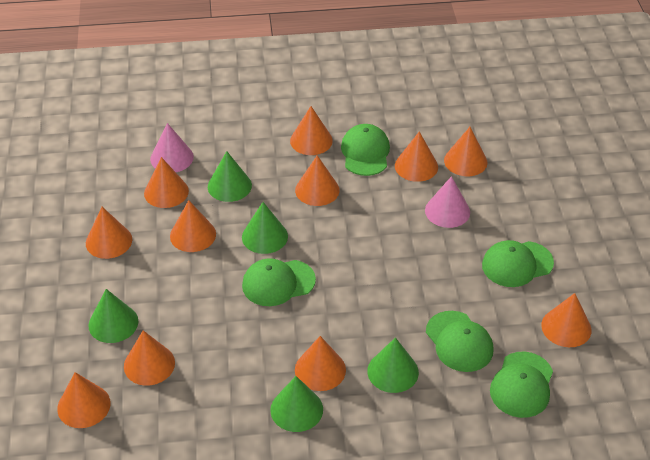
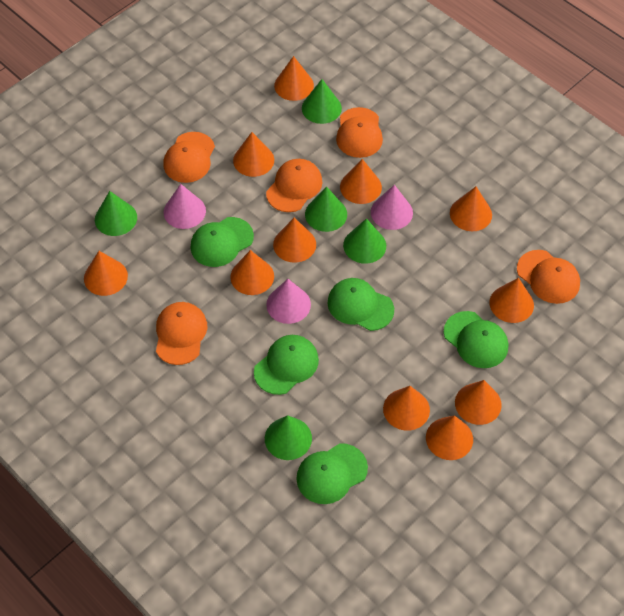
orange cap: 0 -> 5
pink cone: 2 -> 3

